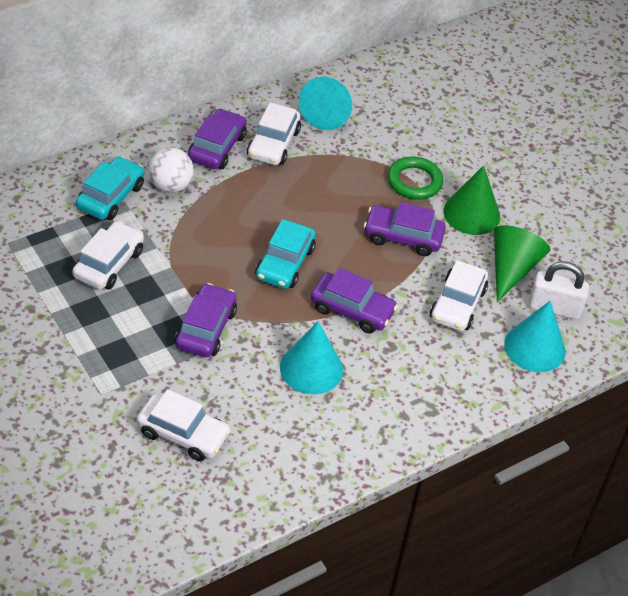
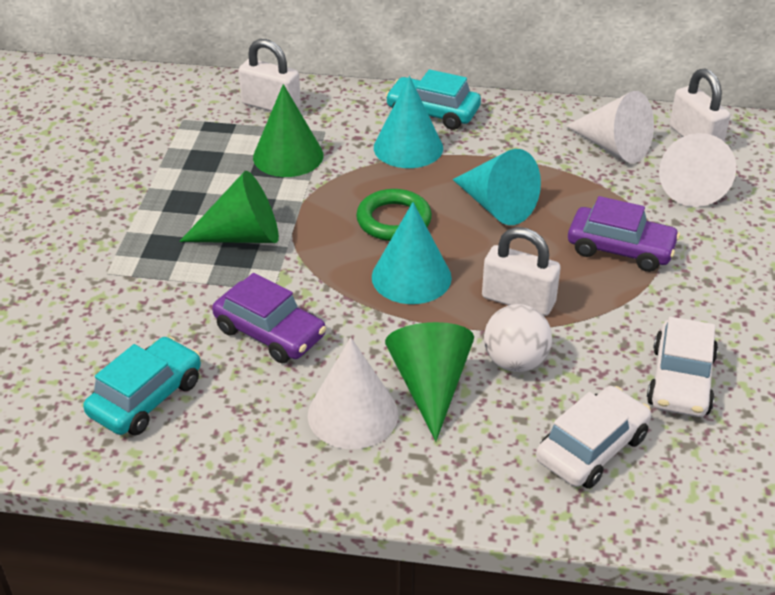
green cone: 2 -> 3
purple car: 4 -> 2
white car: 4 -> 2
white cone: 0 -> 3
white padlock: 1 -> 3

